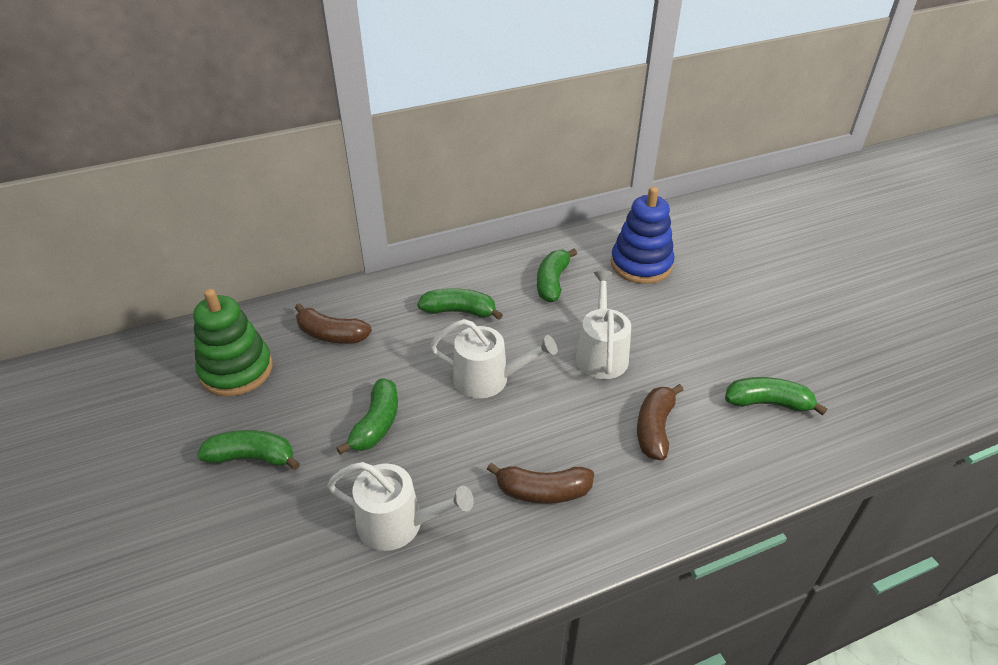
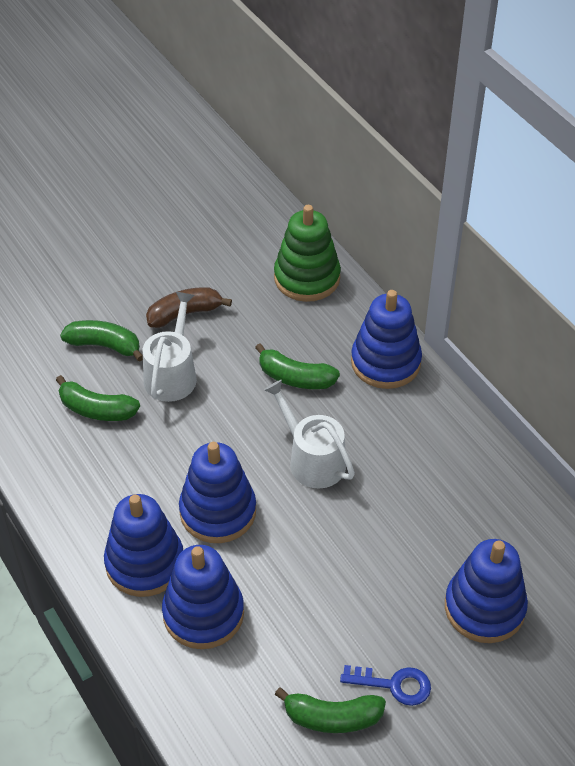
blue key: 0 -> 1
blue stacking toy: 1 -> 5
brown banana: 3 -> 1
green banana: 5 -> 4
white watering can: 3 -> 2

